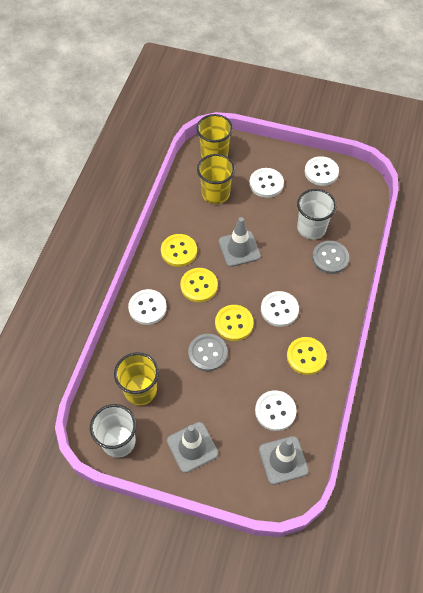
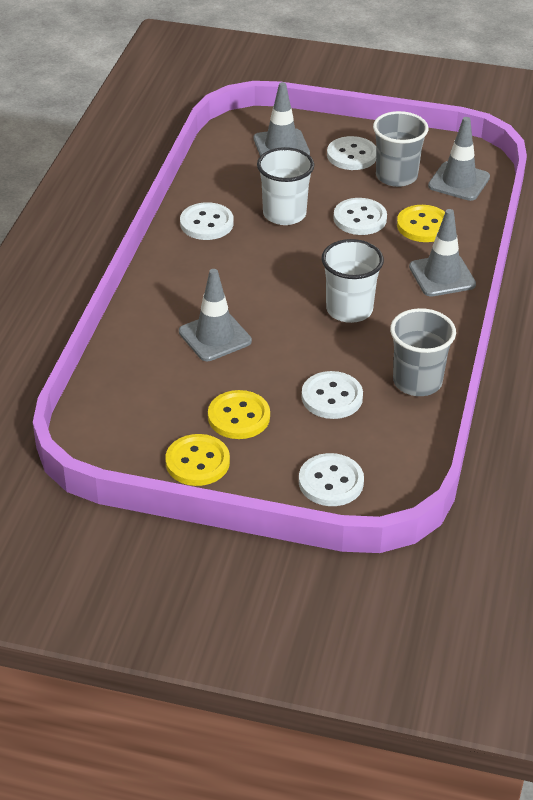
grey button: 2 -> 0
grey cup: 0 -> 2
grey traffic cone: 3 -> 4
yellow button: 4 -> 3
yellow cup: 3 -> 0

